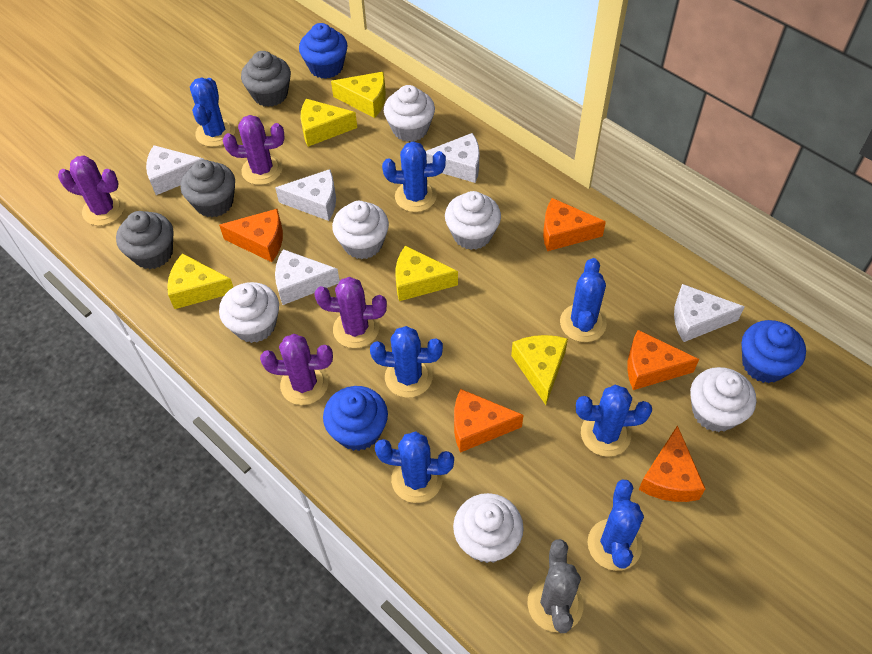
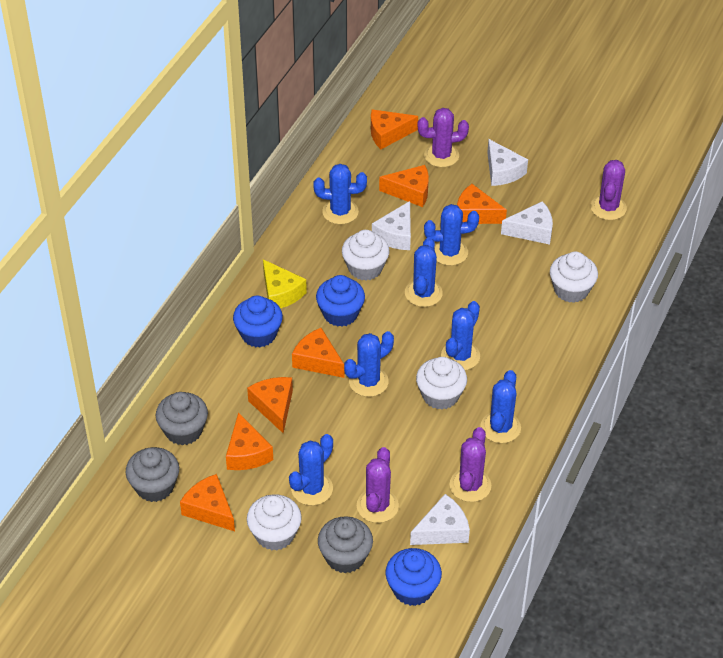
grey cactus: 1 -> 0
orange cheese: 5 -> 7
white cheese: 5 -> 4
white cupcake: 6 -> 4
yellow cheese: 5 -> 1

